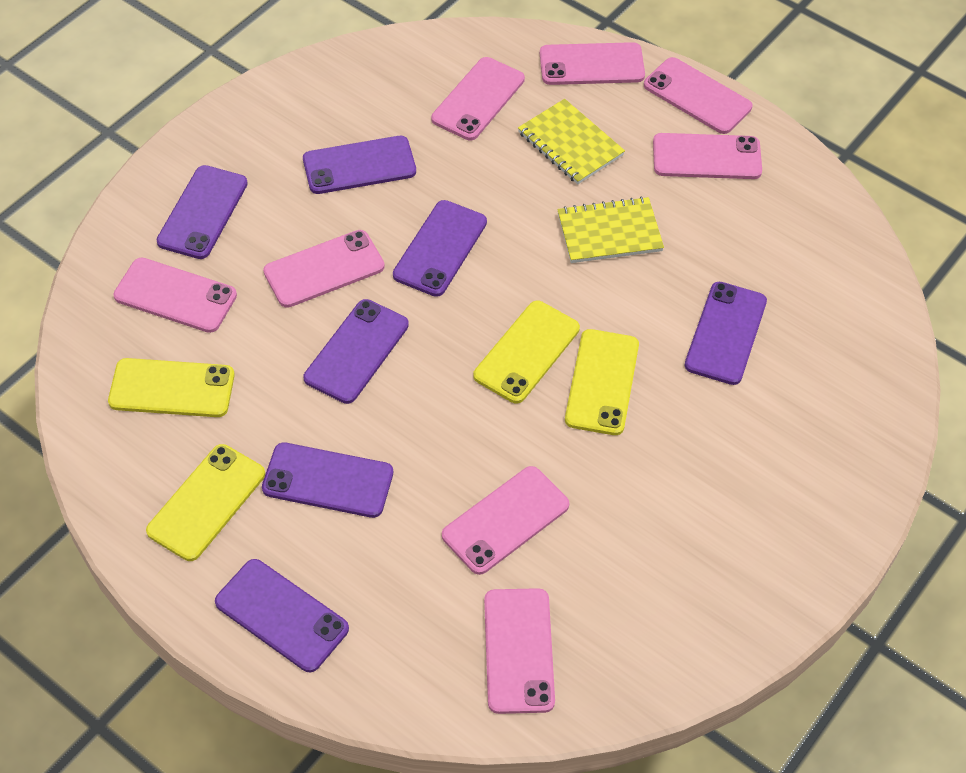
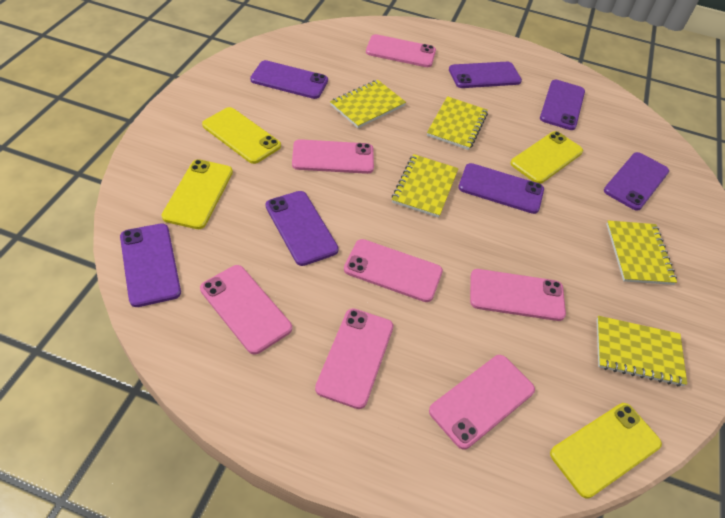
pink phone: 8 -> 7
yellow notebook: 2 -> 5

